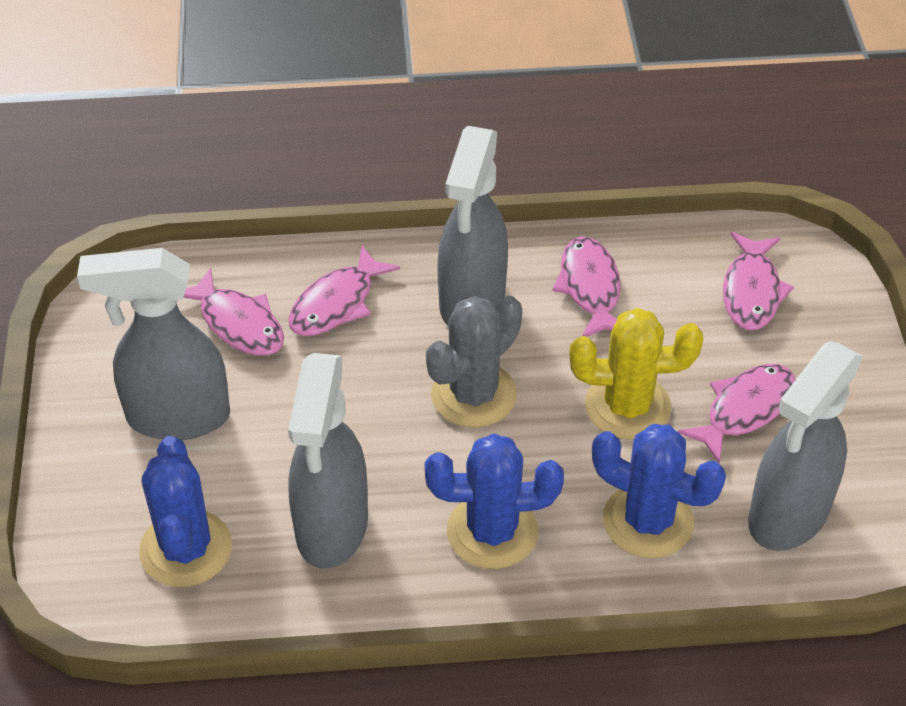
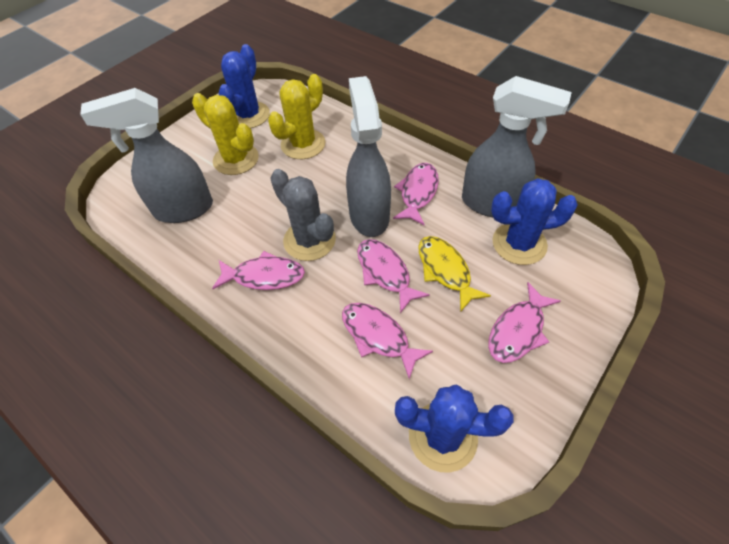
grey spray bottle: 4 -> 3
yellow cactus: 1 -> 2
yellow fish: 0 -> 1

